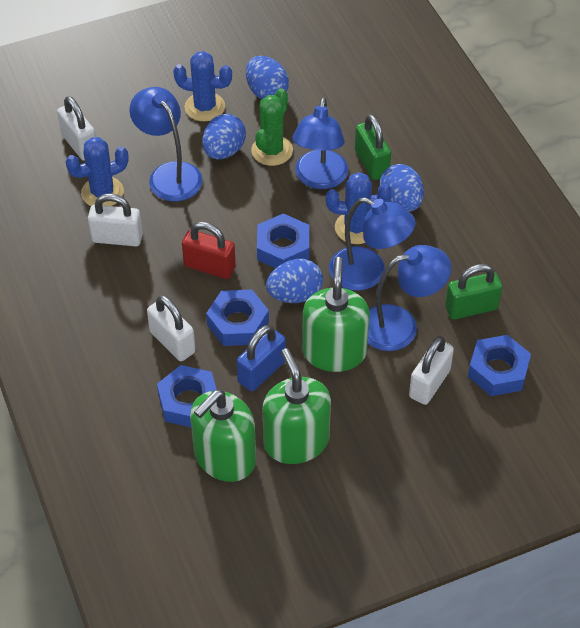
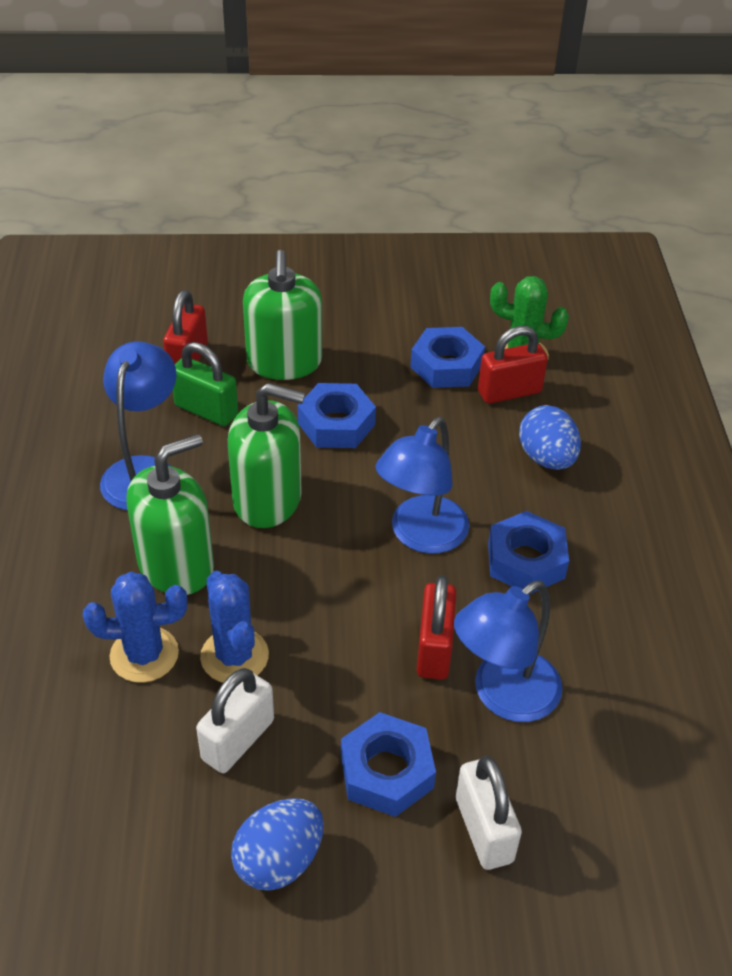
blue cactus: 3 -> 2
blue egg: 4 -> 2
blue lamp: 4 -> 3
blue padlock: 1 -> 0
green padlock: 2 -> 1
red padlock: 1 -> 3
white padlock: 4 -> 2

